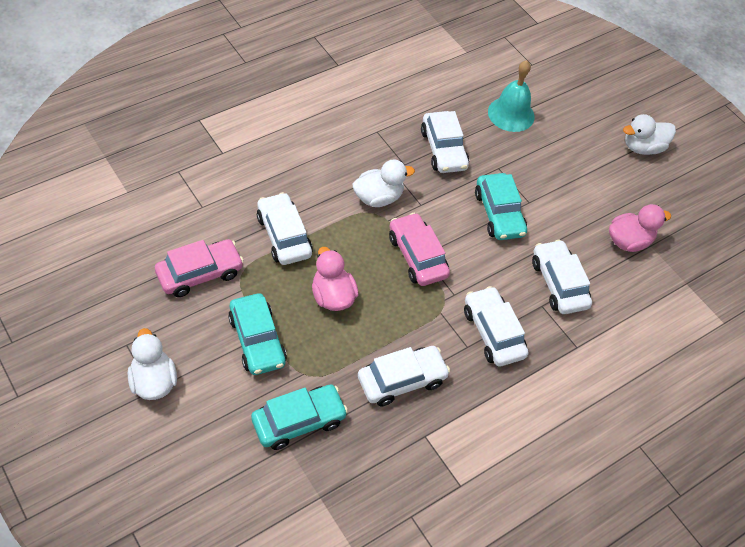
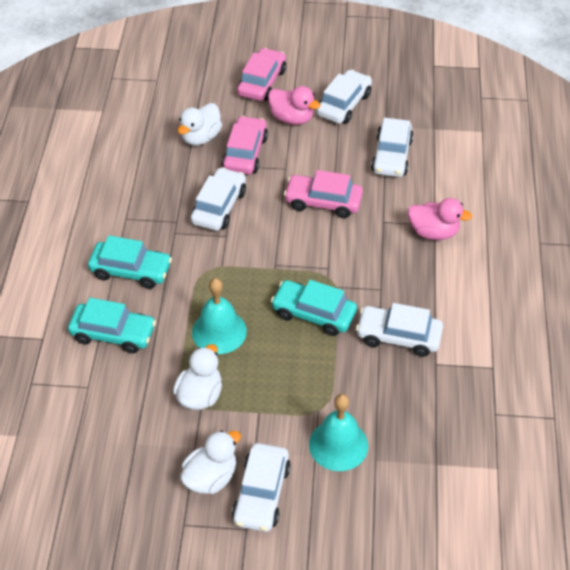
pink car: 2 -> 3
turquoise bell: 1 -> 2

